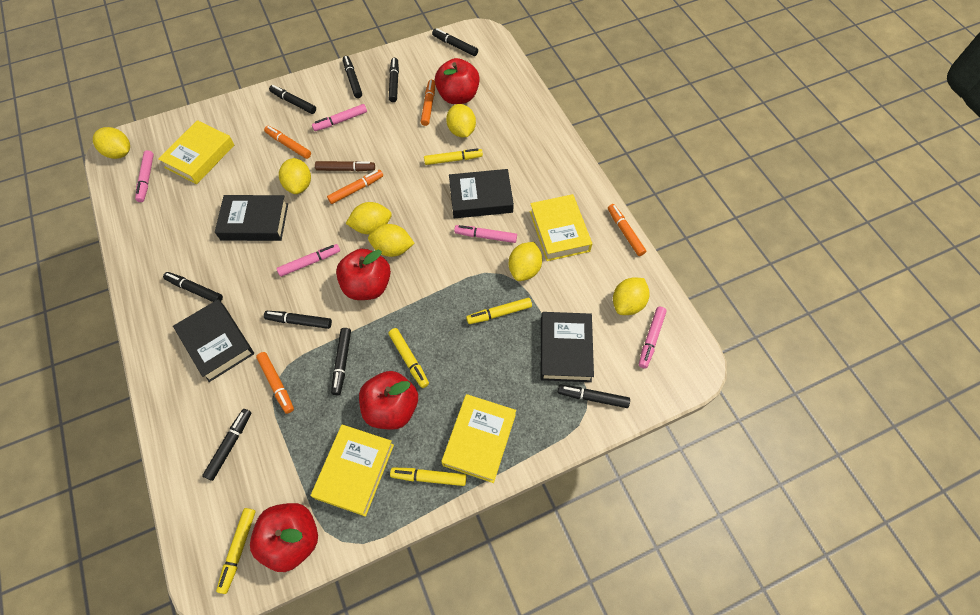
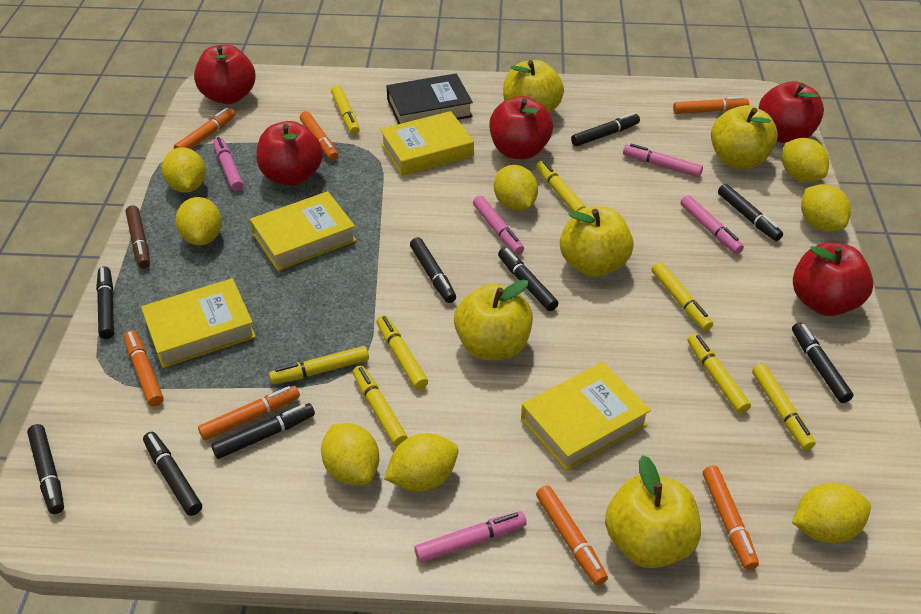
black book: 4 -> 1
orange marker: 5 -> 7
red apple: 4 -> 5
yellow apple: 0 -> 5
yellow lemon: 7 -> 8
yellow marker: 5 -> 8

